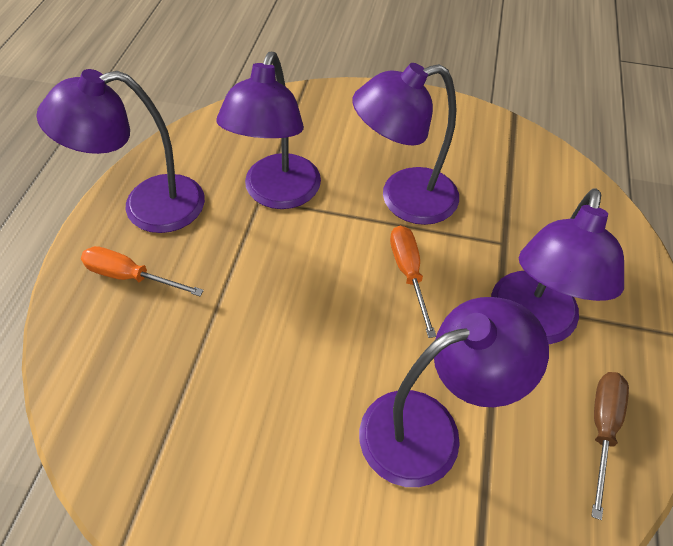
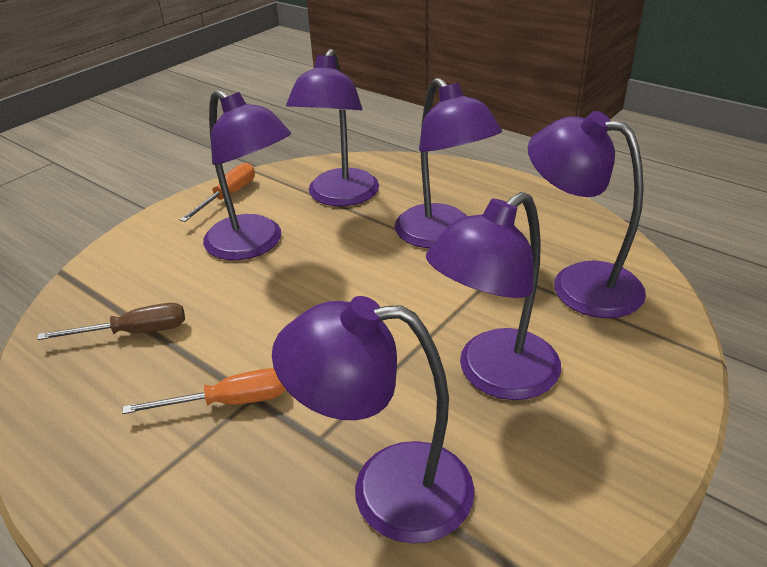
purple lamp: 5 -> 6

